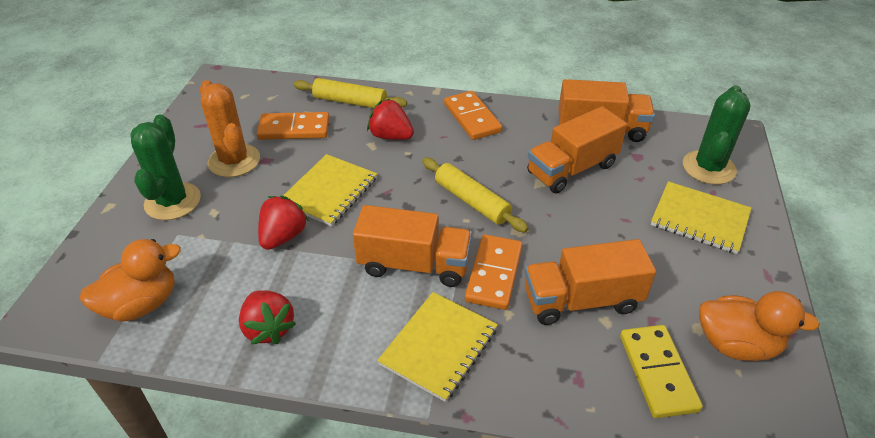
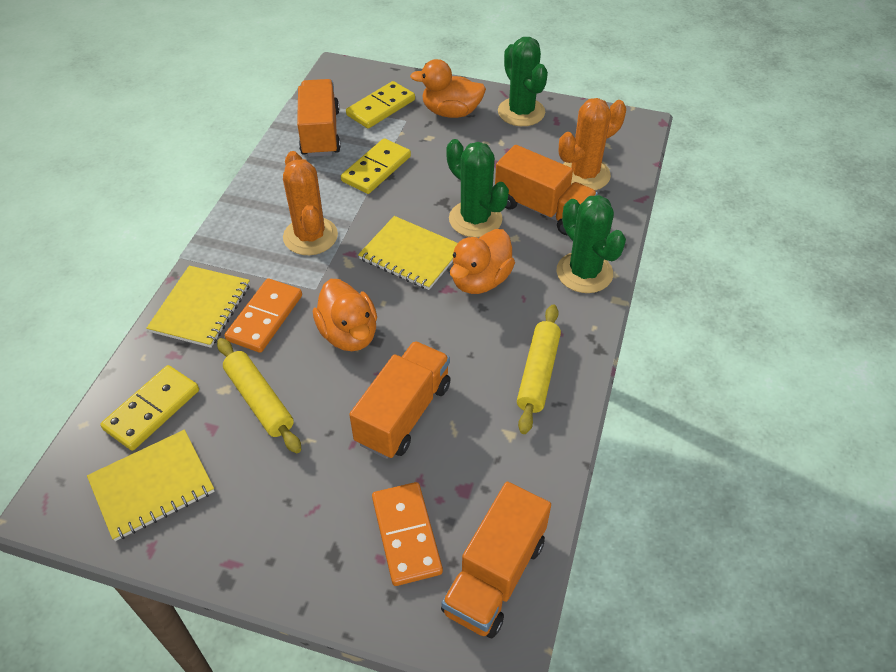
green cactus: 2 -> 3
orange cactus: 1 -> 2
orange domino: 3 -> 2
orange duck: 2 -> 3
red strawberry: 3 -> 0
yellow domino: 1 -> 3

